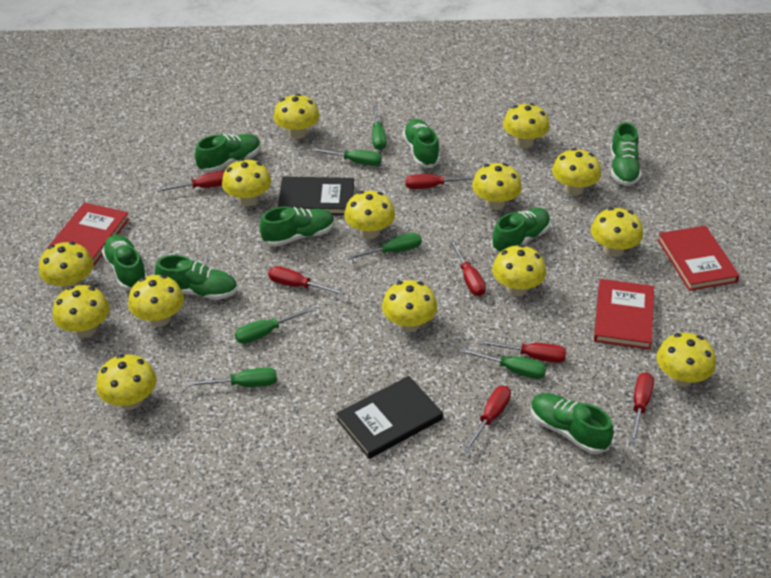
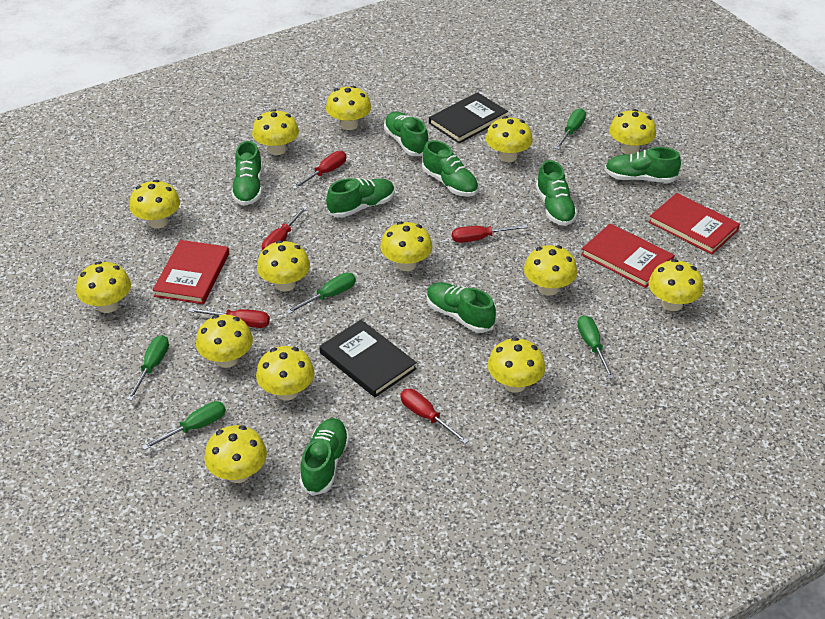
green screwdriver: 6 -> 5
red screwdriver: 7 -> 5

